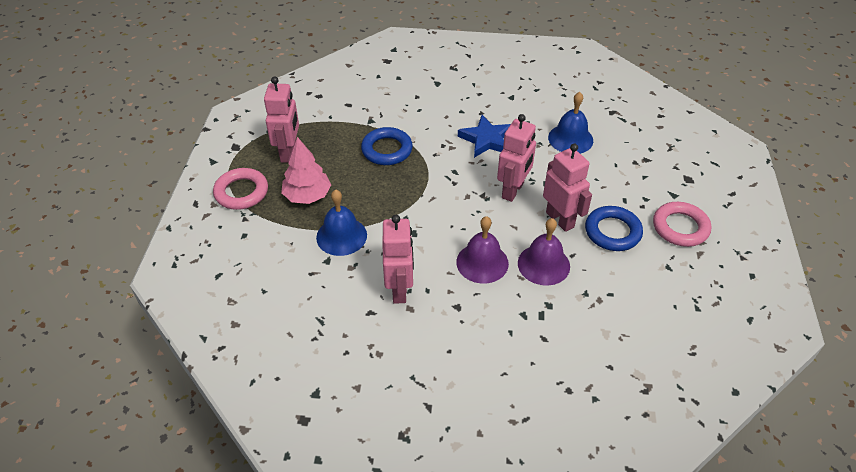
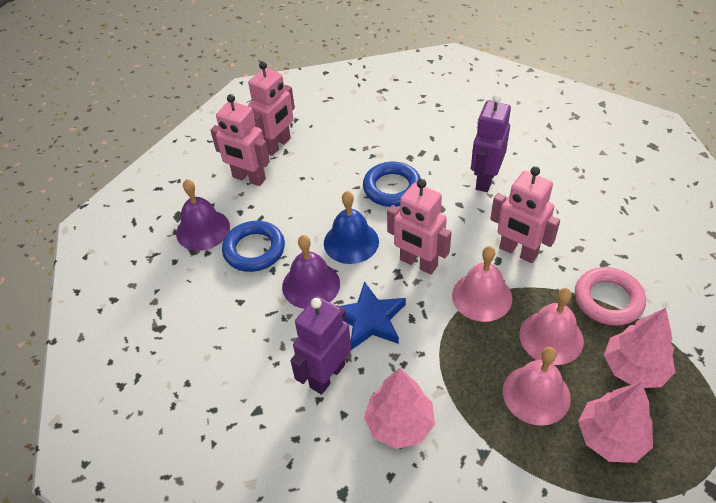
blue bell: 2 -> 1
pink bell: 0 -> 3
pink ring: 2 -> 1
pink tree: 1 -> 3
purple robot: 0 -> 2

